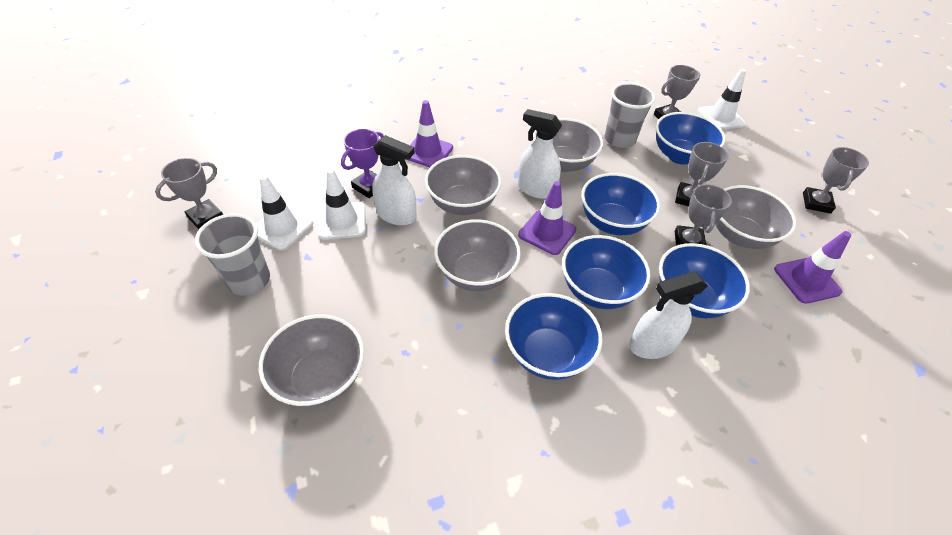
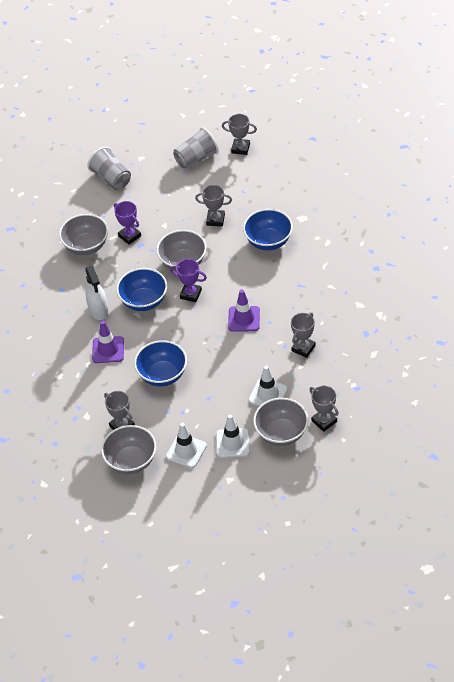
blue bowl: 5 -> 3
grey bowl: 5 -> 4
purple traffic cone: 3 -> 2
purple trophy: 1 -> 2
white spray bottle: 3 -> 1

